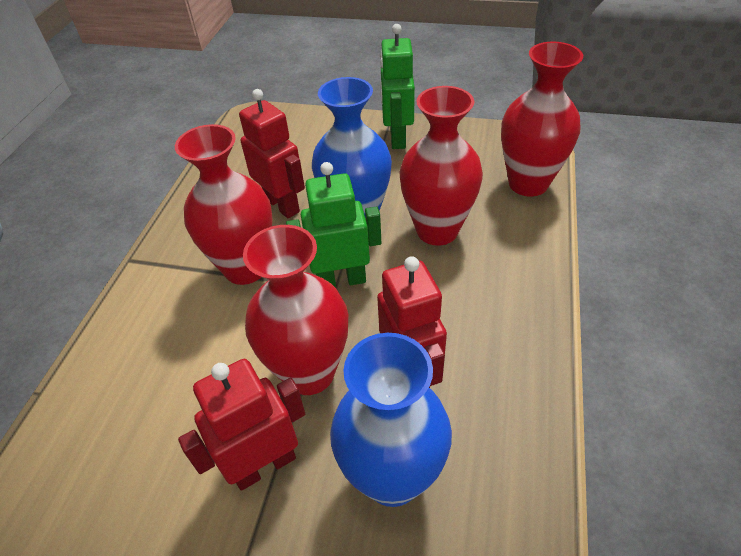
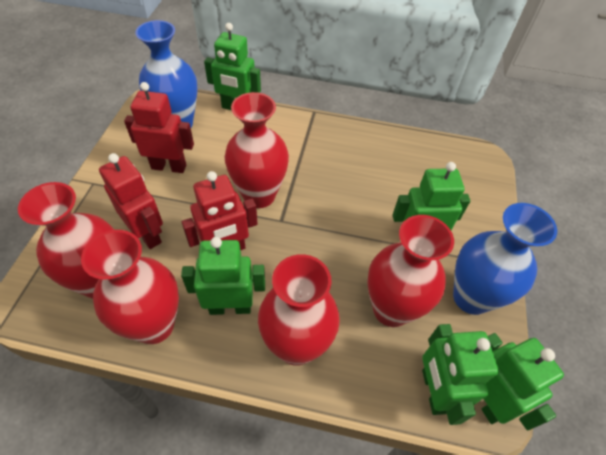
green robot: 2 -> 5
red vase: 4 -> 5

